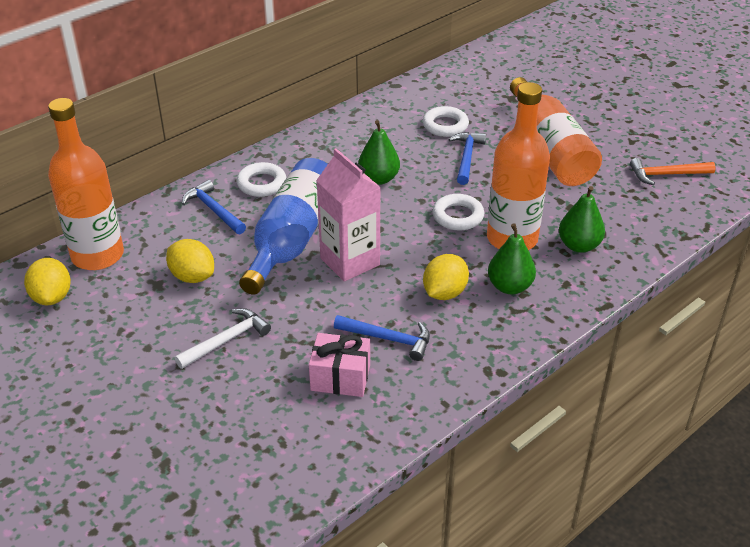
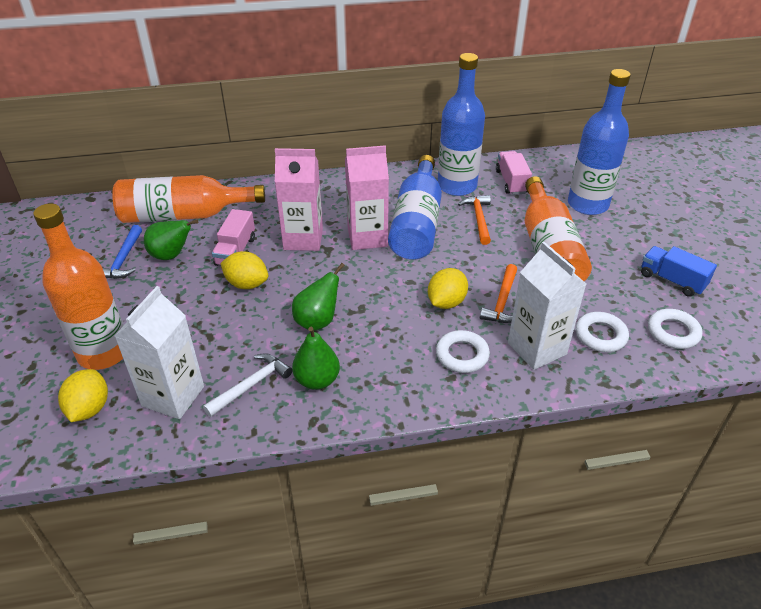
blue bottle: 1 -> 3
blue hammer: 3 -> 1
blue truck: 0 -> 1
orange hammer: 1 -> 2
pink carton: 1 -> 2
pink gift: 1 -> 0
pink truck: 0 -> 2
white carton: 0 -> 2

